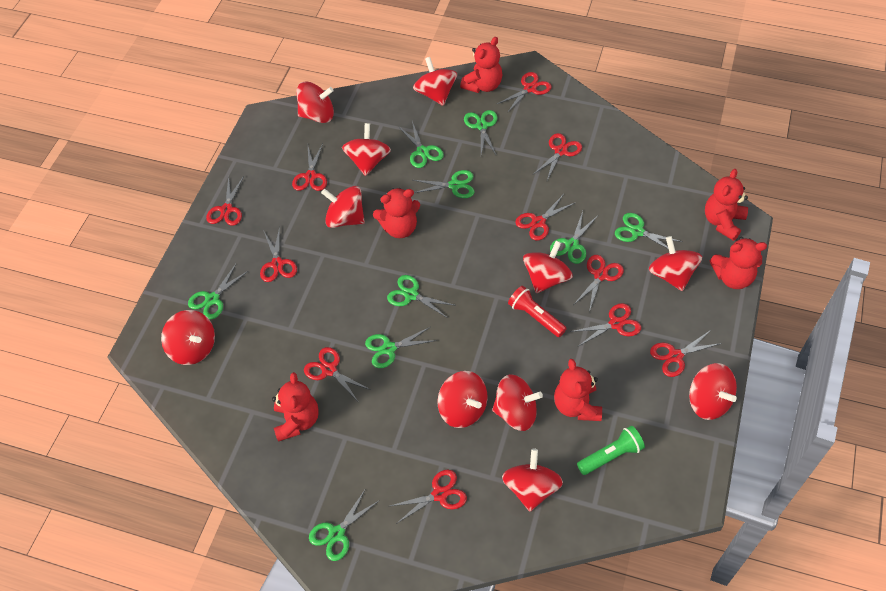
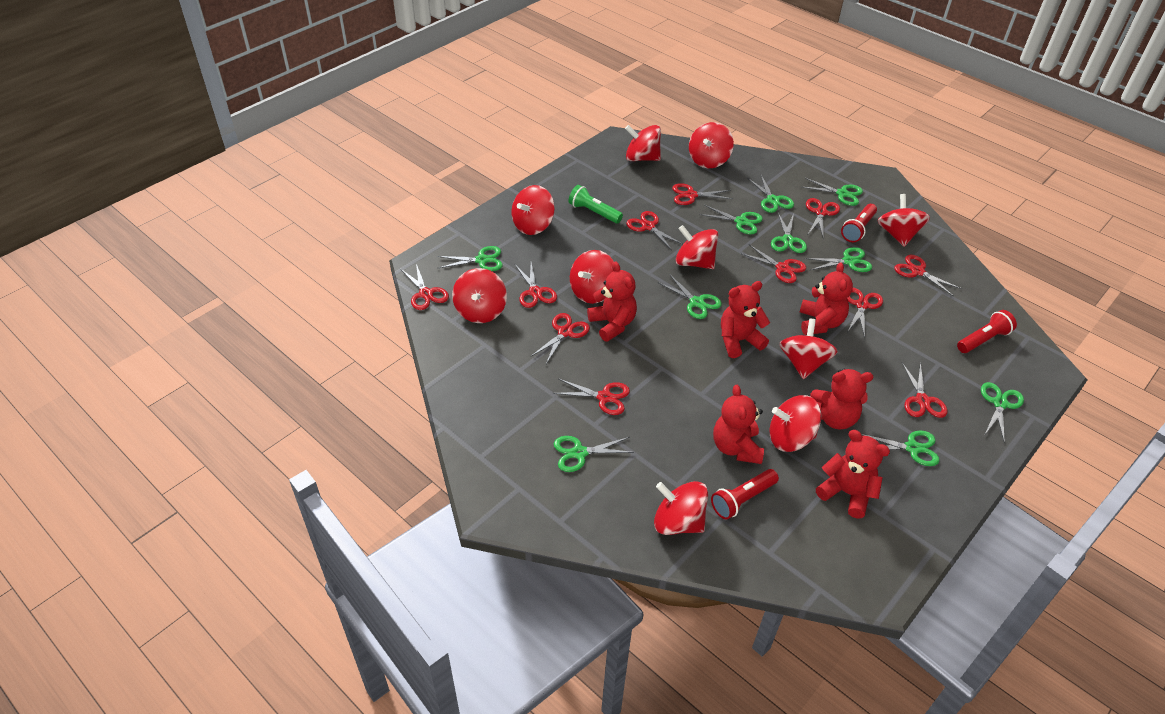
green scissors: 9 -> 10
red flashlight: 1 -> 3
red spinning top: 11 -> 10

